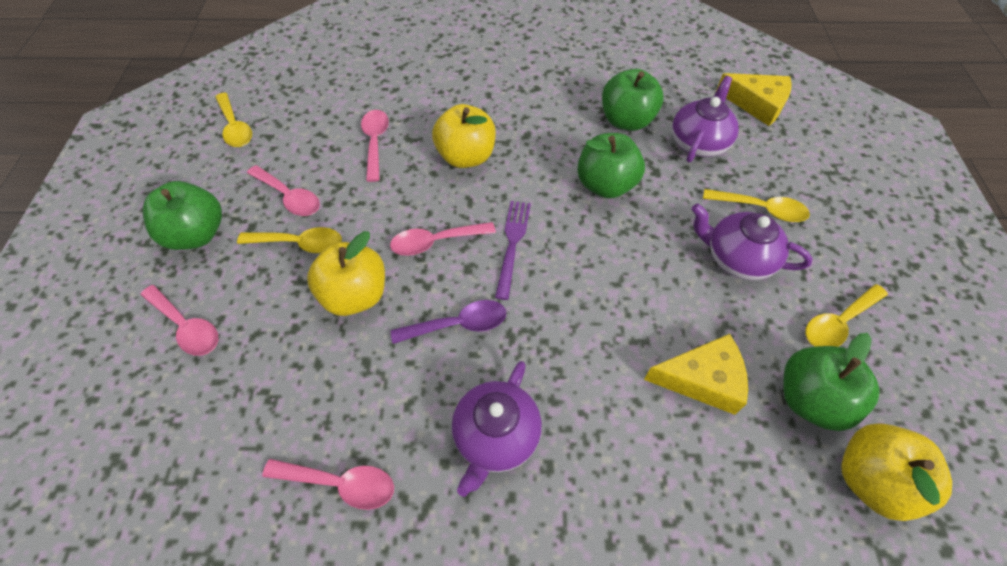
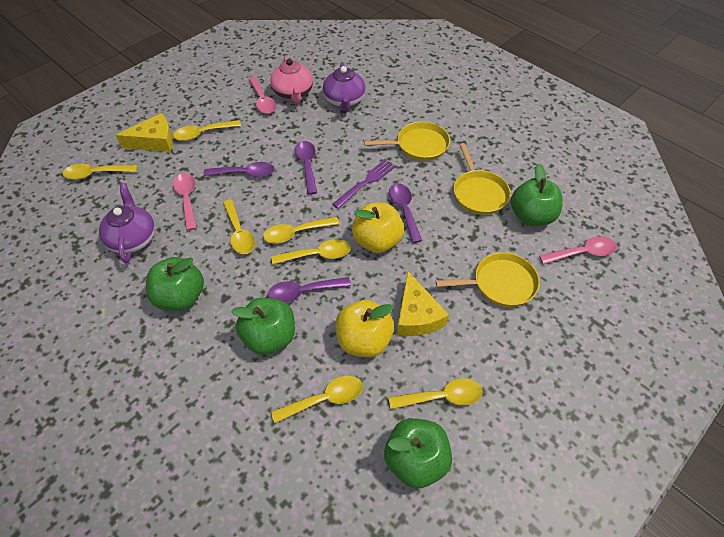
pink spoon: 5 -> 3
pink teapot: 0 -> 1
purple spoon: 1 -> 4
purple teapot: 3 -> 2
yellow apple: 3 -> 2
yellow pan: 0 -> 3
yellow spoon: 4 -> 7

